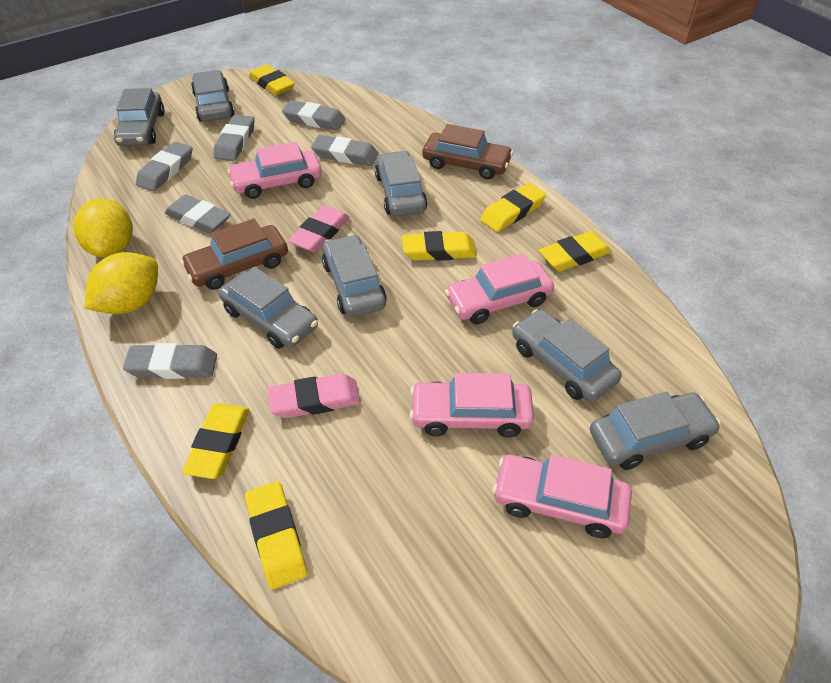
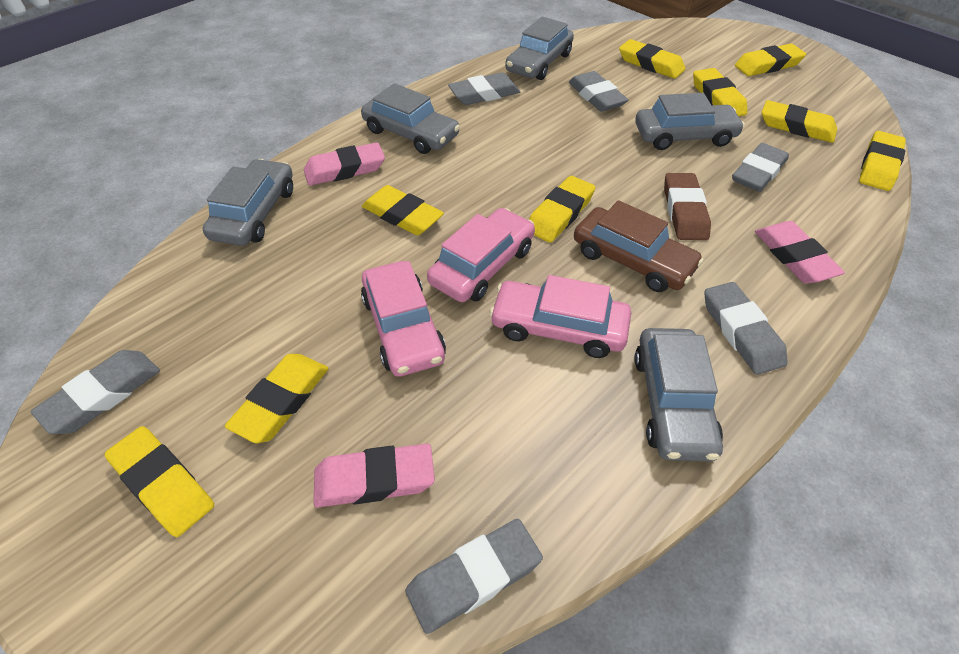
brown car: 2 -> 1
brown eraser: 0 -> 1
grey car: 7 -> 5
pink car: 4 -> 3
pink eraser: 2 -> 3
yellow eraser: 6 -> 9
yellow lemon: 2 -> 0

